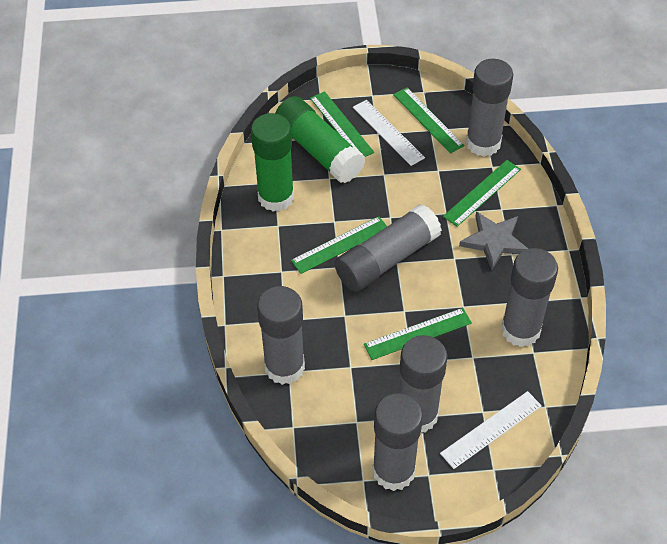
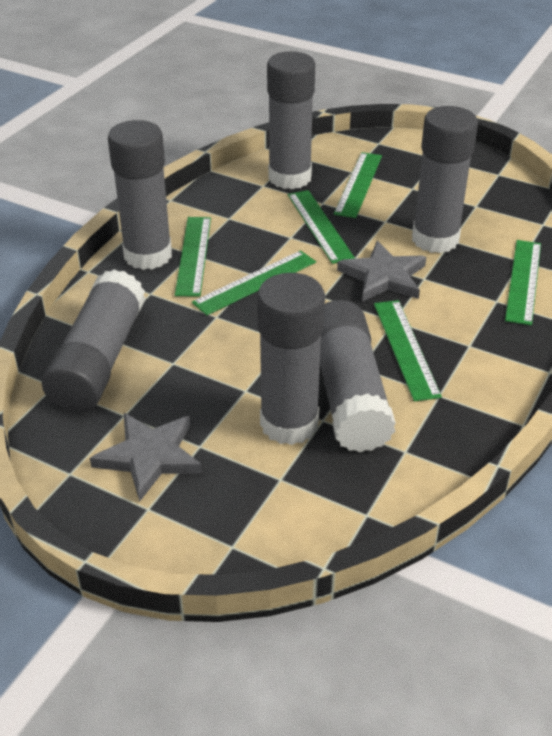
green glue stick: 2 -> 0
green ruler: 5 -> 6
grey star: 1 -> 2
white ruler: 2 -> 0

